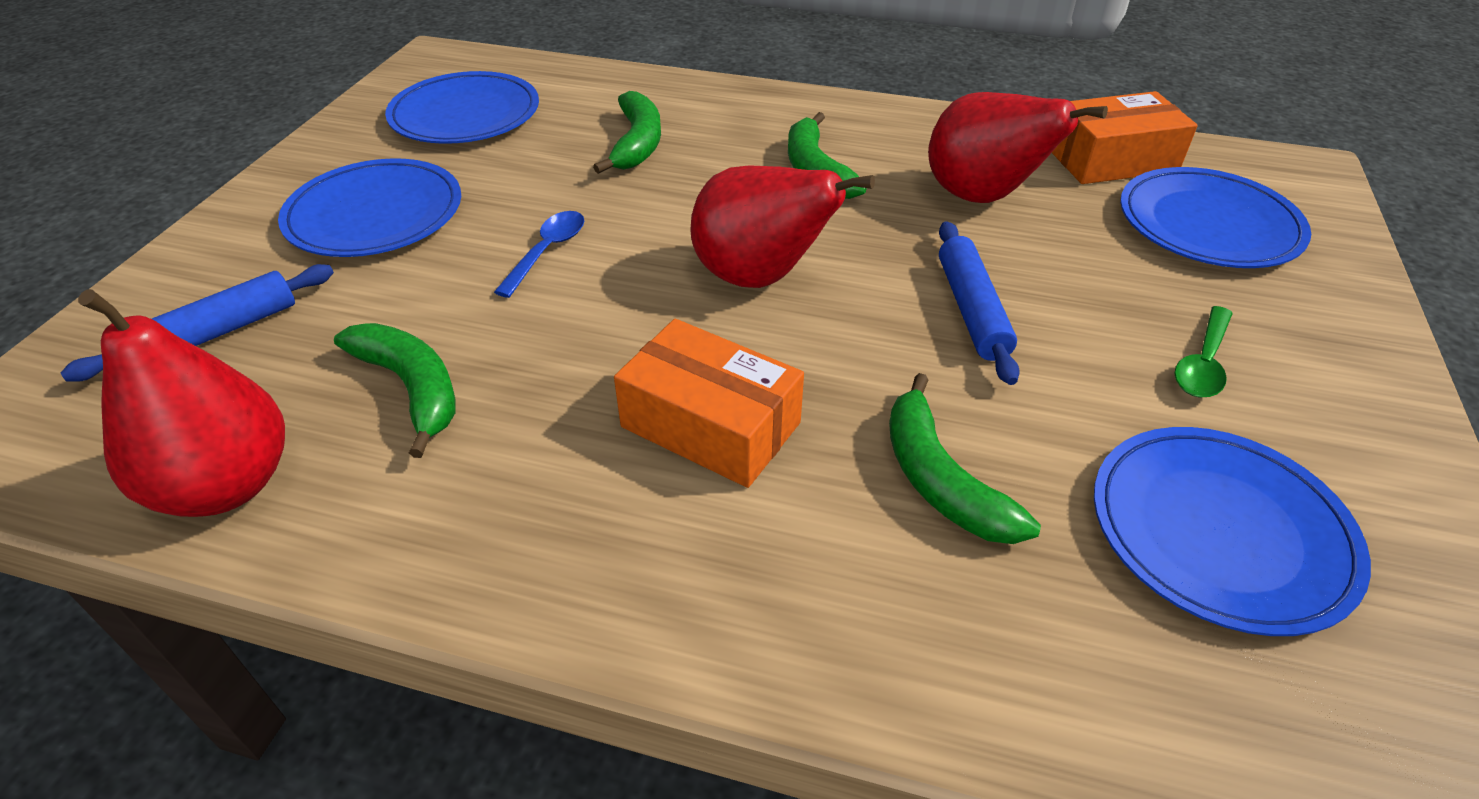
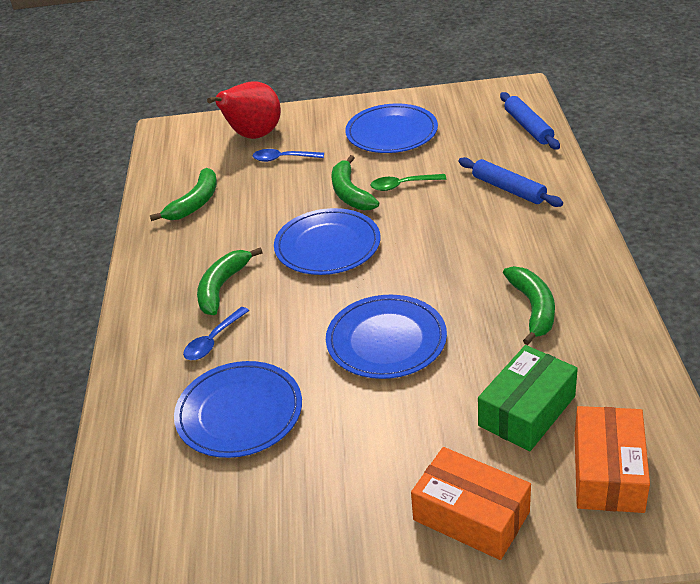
blue spoon: 1 -> 2
green box: 0 -> 1
red pear: 3 -> 1

